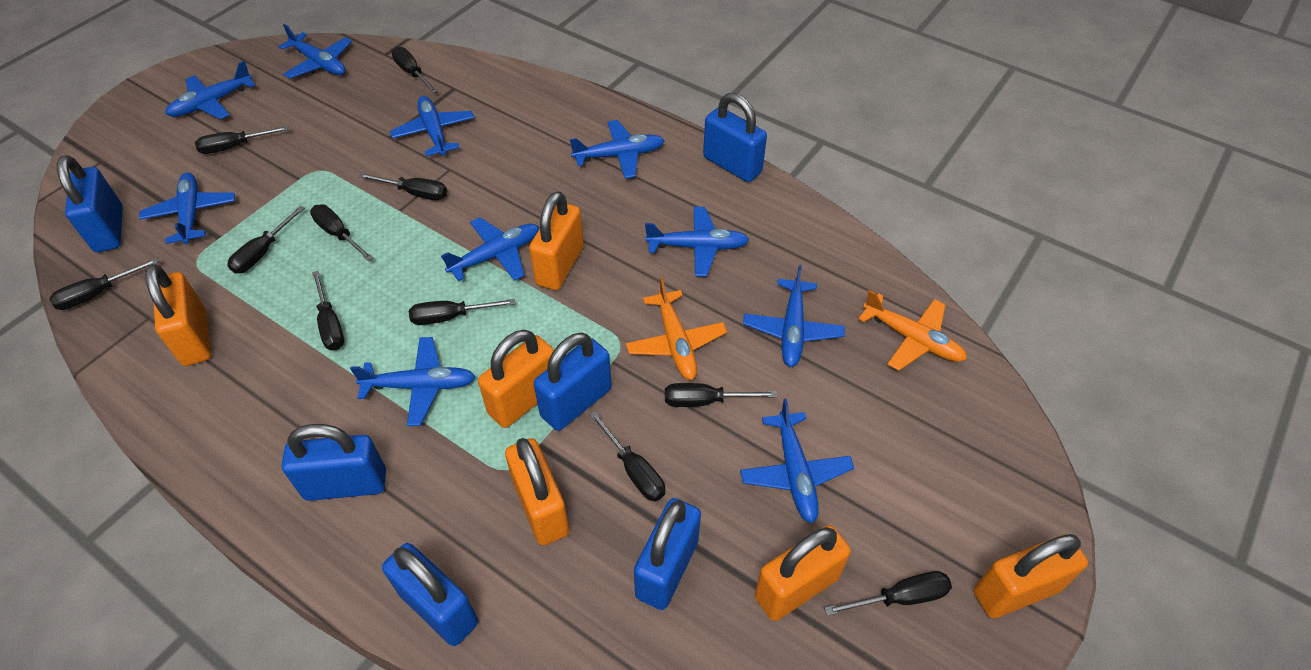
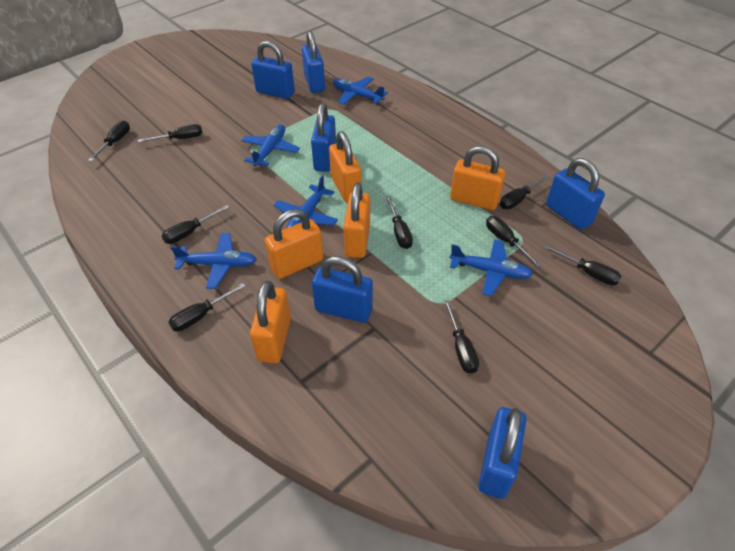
black screwdriver: 11 -> 9
blue plane: 10 -> 5
orange padlock: 6 -> 5
orange plane: 2 -> 0

